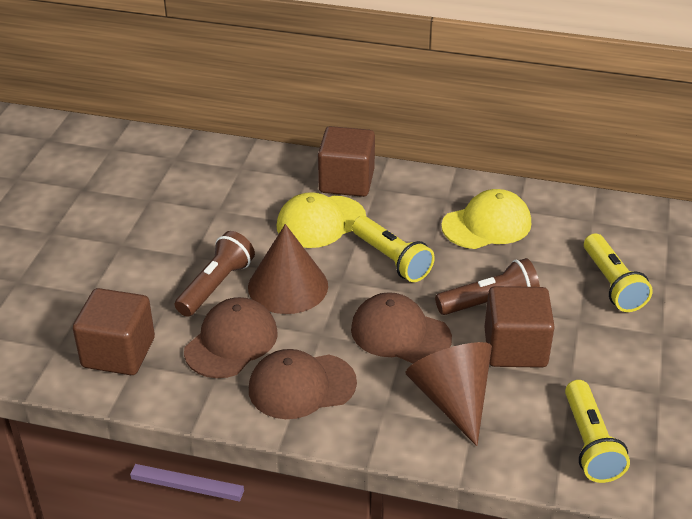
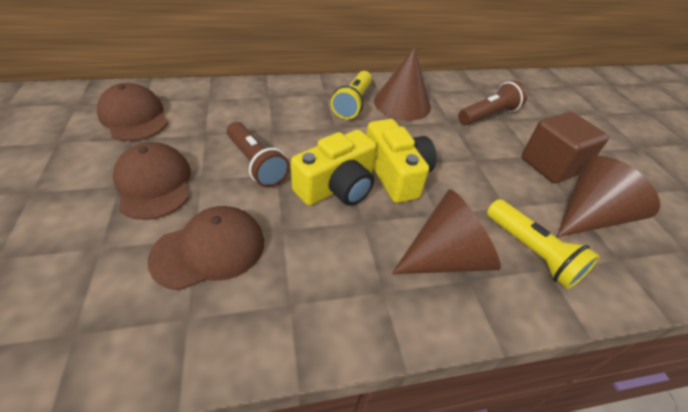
brown cone: 2 -> 3
brown cube: 3 -> 1
yellow camera: 0 -> 2
yellow cap: 2 -> 0
yellow flashlight: 3 -> 2

